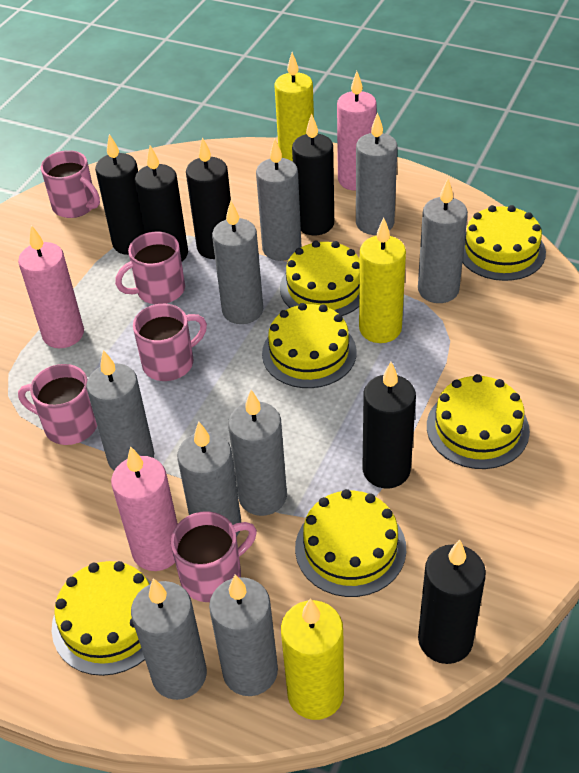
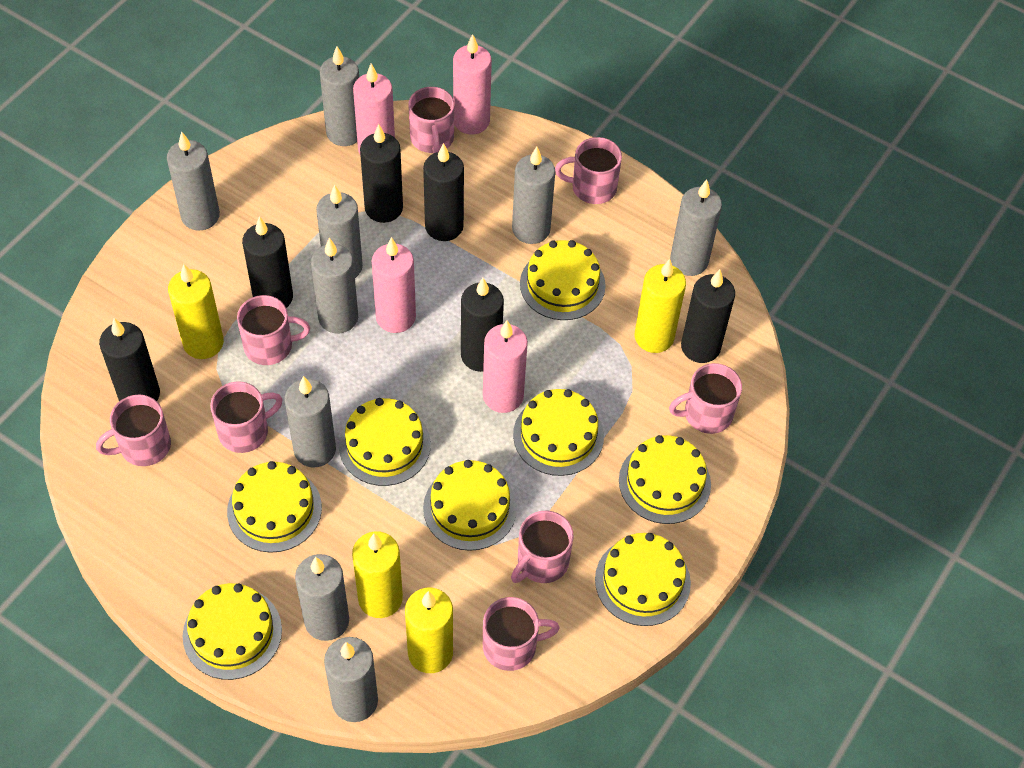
pink candle: 3 -> 4
pink mug: 5 -> 8
yellow cake: 6 -> 8
yellow candle: 3 -> 4

